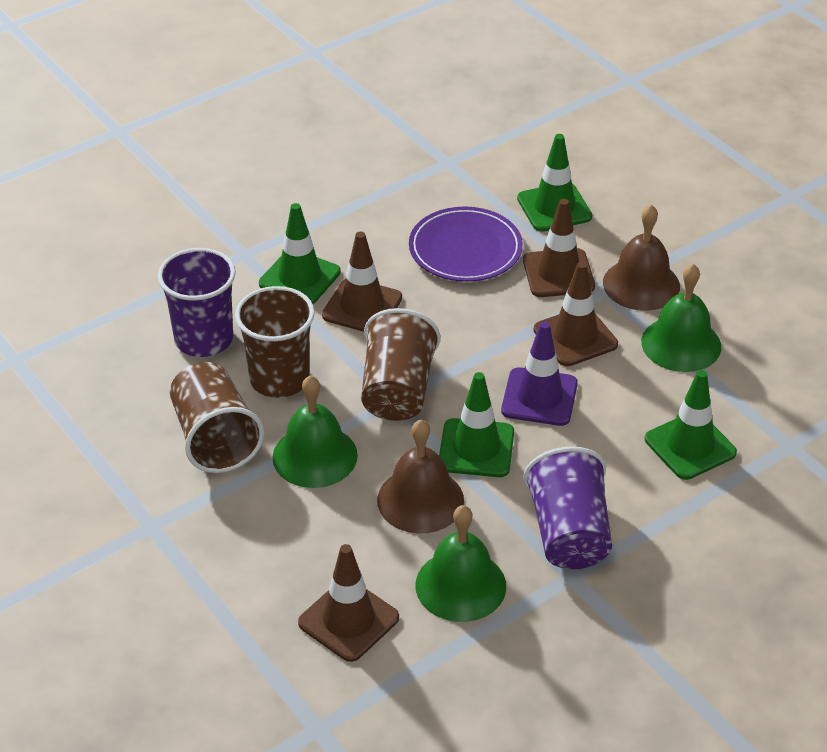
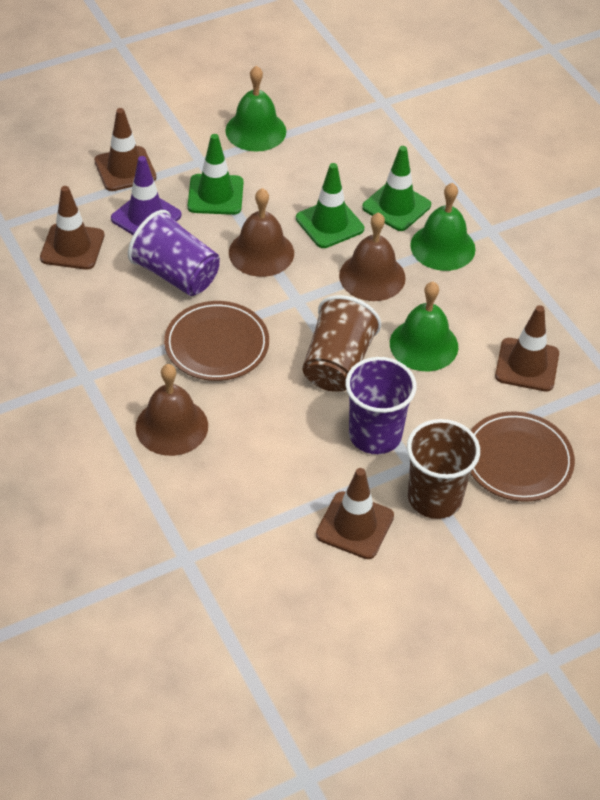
brown bell: 2 -> 3
brown cup: 3 -> 2
brown plate: 0 -> 2
green traffic cone: 4 -> 3
purple plate: 1 -> 0

